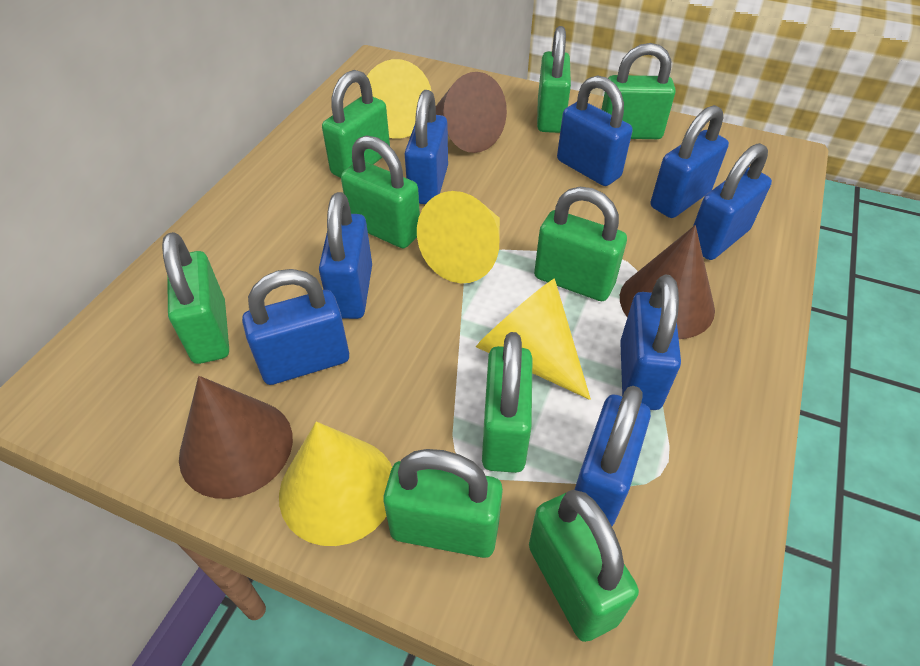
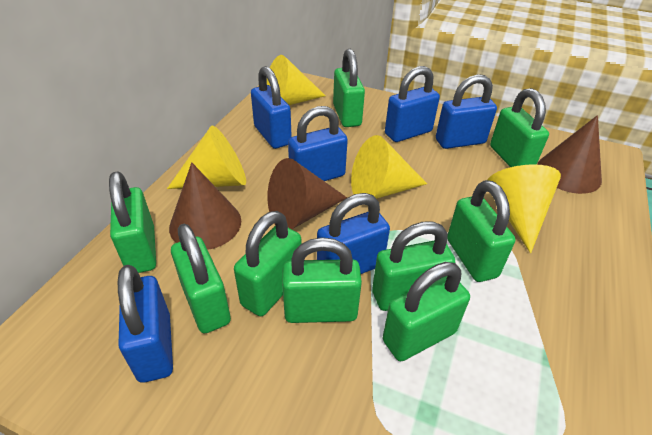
blue padlock: 8 -> 6

